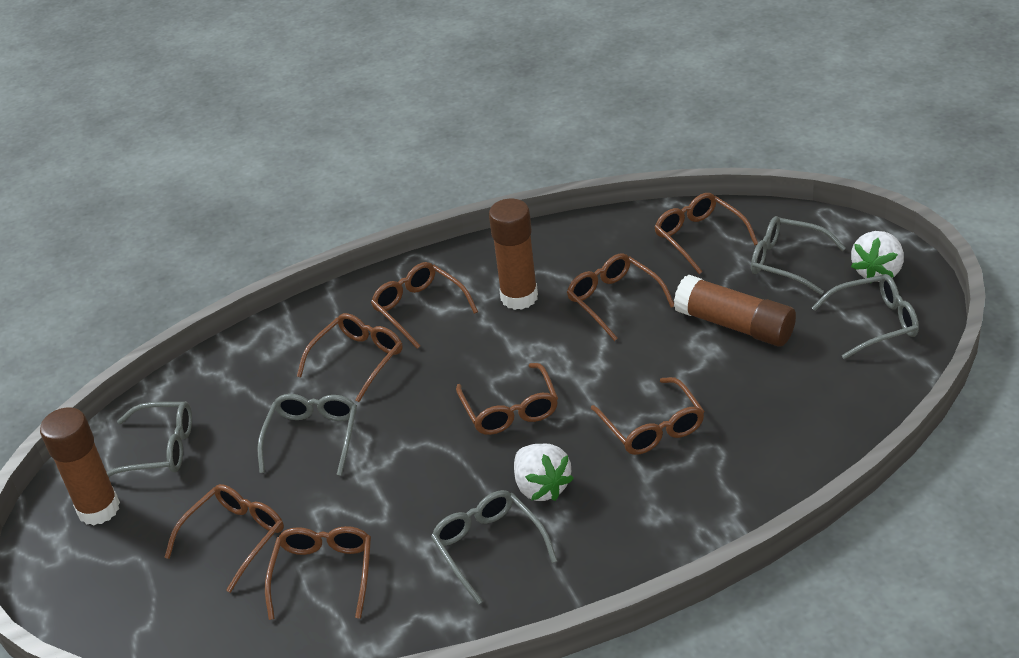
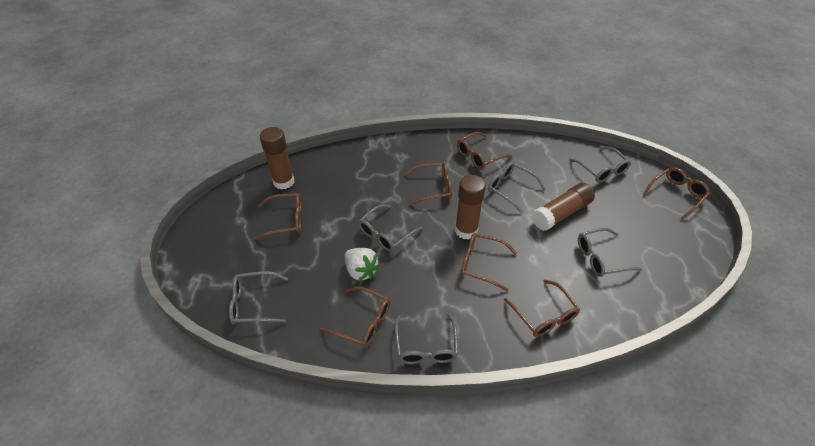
brown glasses: 8 -> 7
grey glasses: 5 -> 6
white strawberry: 2 -> 1

